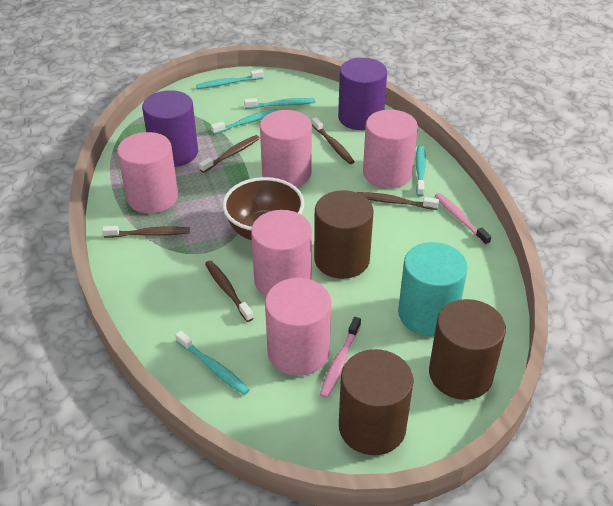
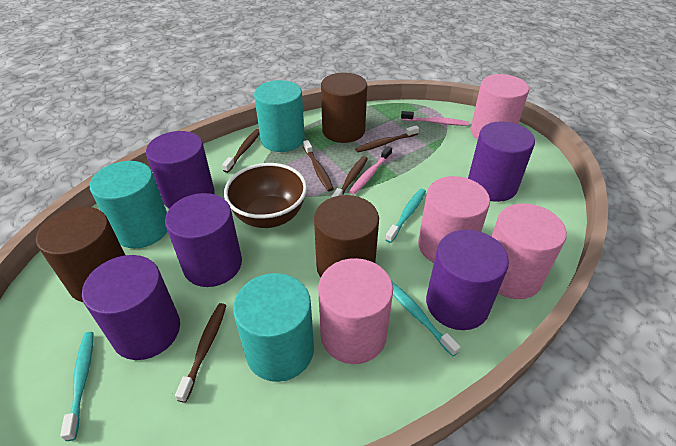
pink cylinder: 5 -> 4
purple cylinder: 2 -> 5
turquoise cylinder: 1 -> 3
turquoise toothbrush: 5 -> 3

